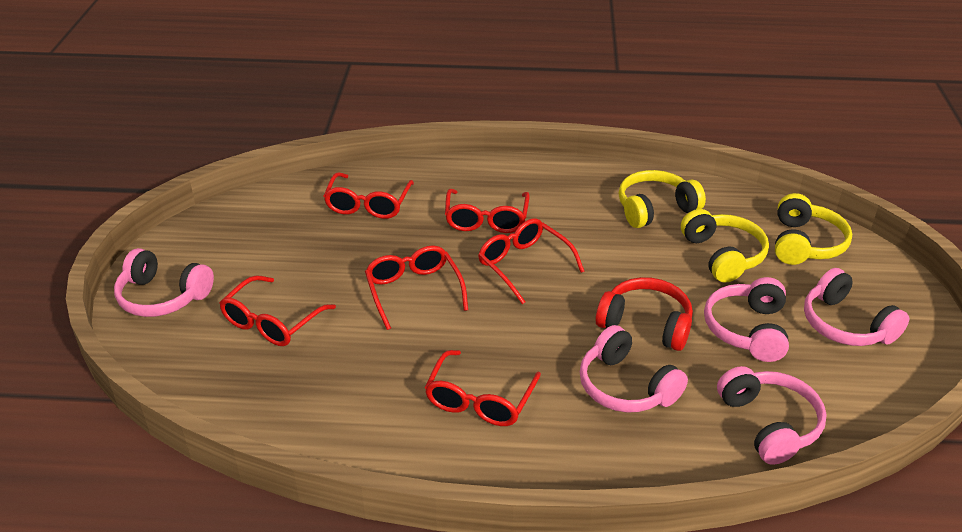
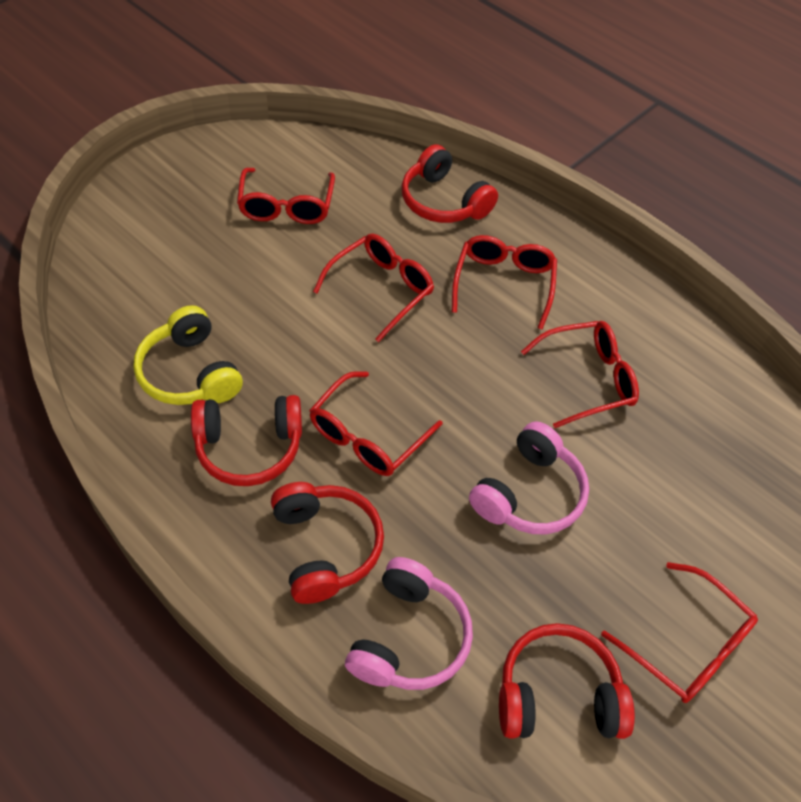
pink headphones: 5 -> 2
red headphones: 1 -> 4
yellow headphones: 3 -> 1

